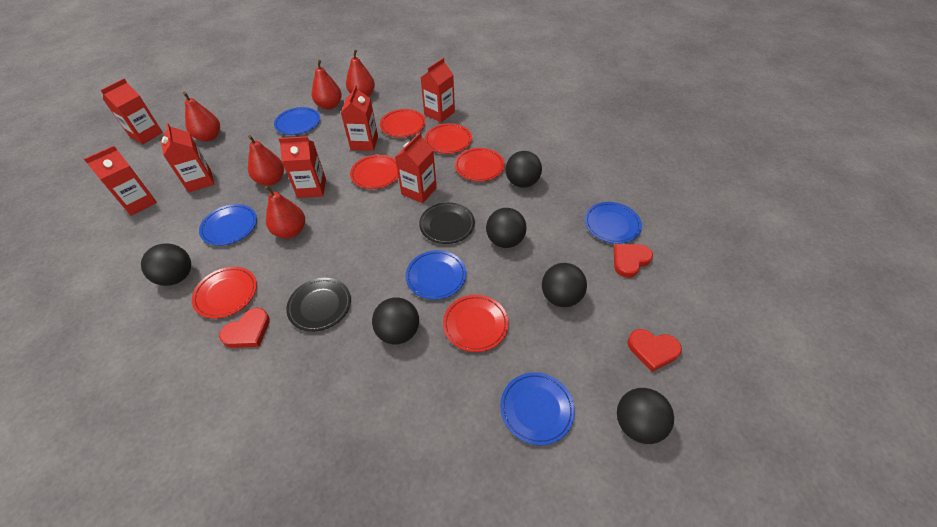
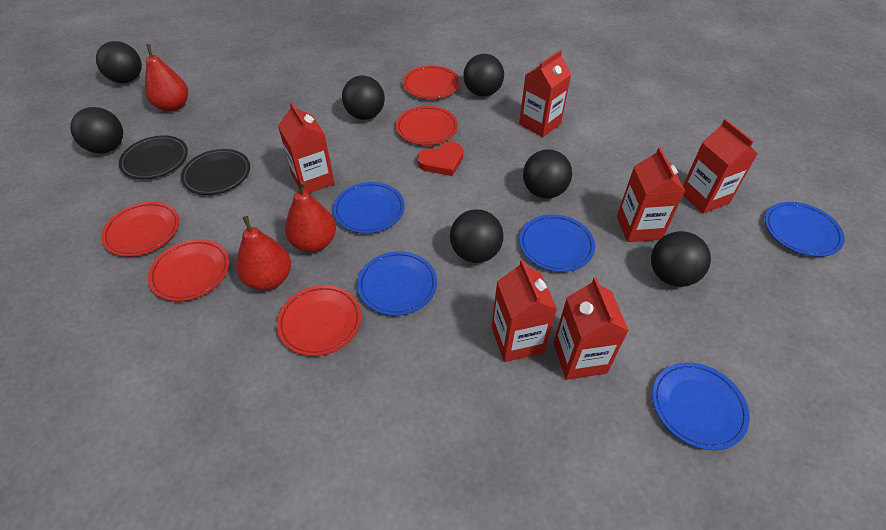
black ball: 6 -> 7
red carton: 7 -> 6
red heart: 3 -> 1
red pear: 5 -> 3
red plate: 6 -> 5

